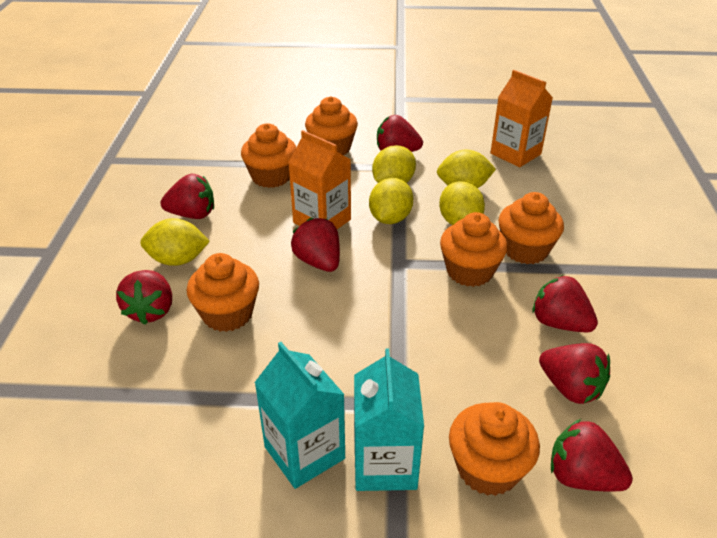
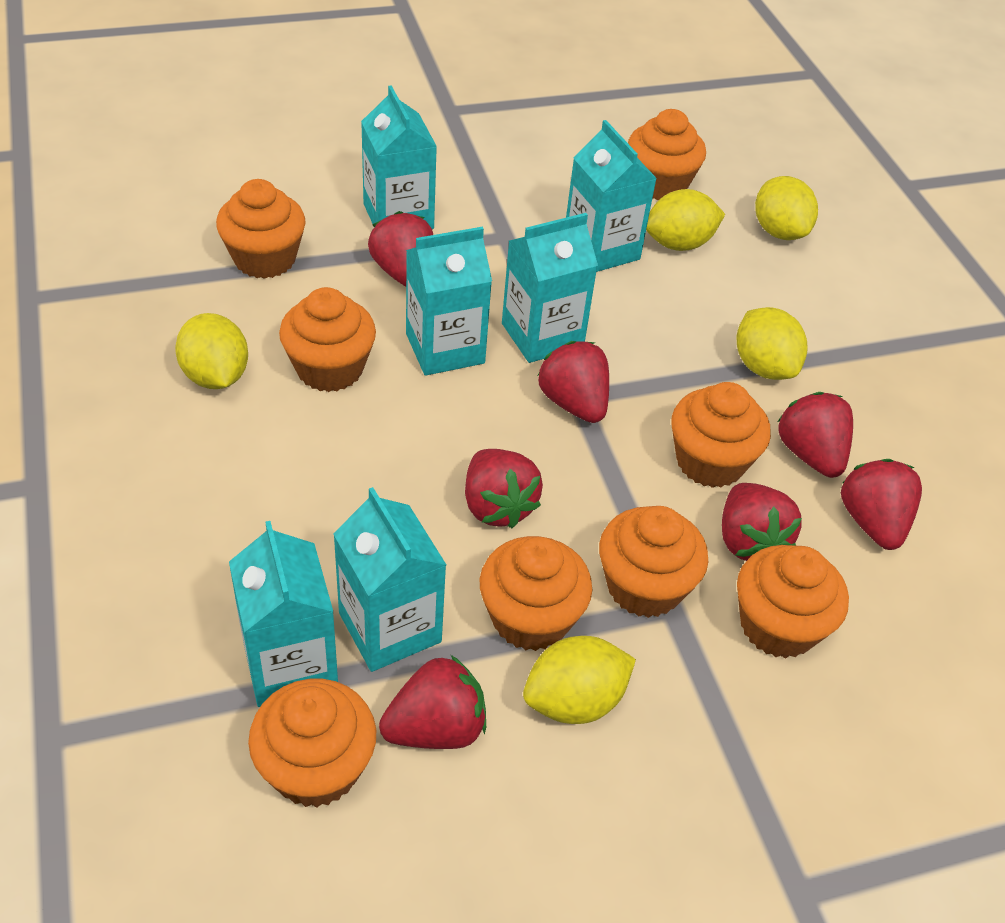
orange carton: 2 -> 0
orange cupcake: 6 -> 8
turquoise carton: 2 -> 6

